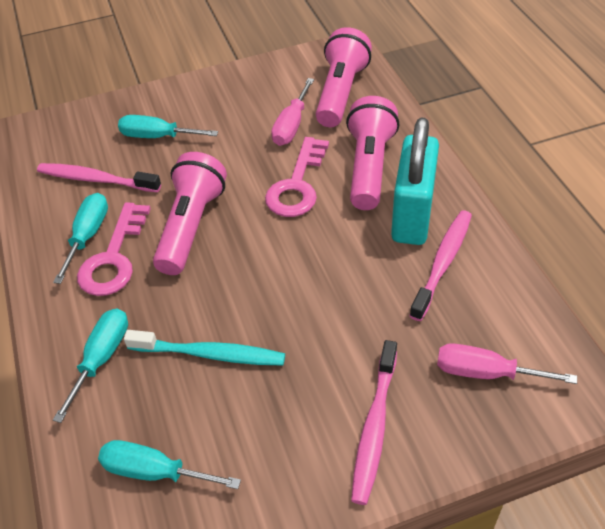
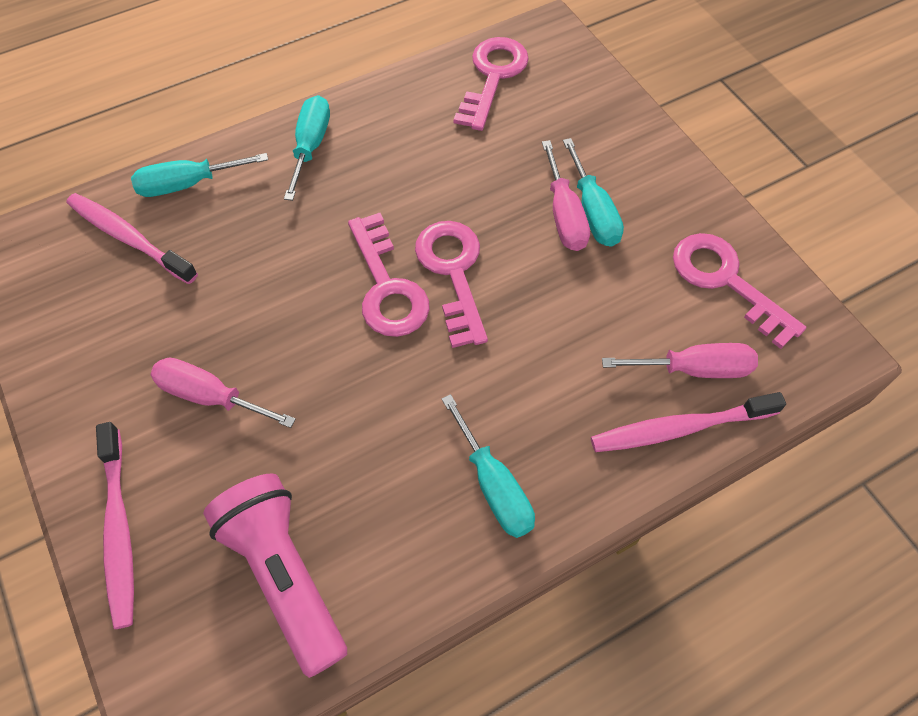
pink flashlight: 3 -> 1
pink key: 2 -> 4
pink screwdriver: 2 -> 3
turquoise padlock: 1 -> 0
turquoise toothbrush: 1 -> 0

